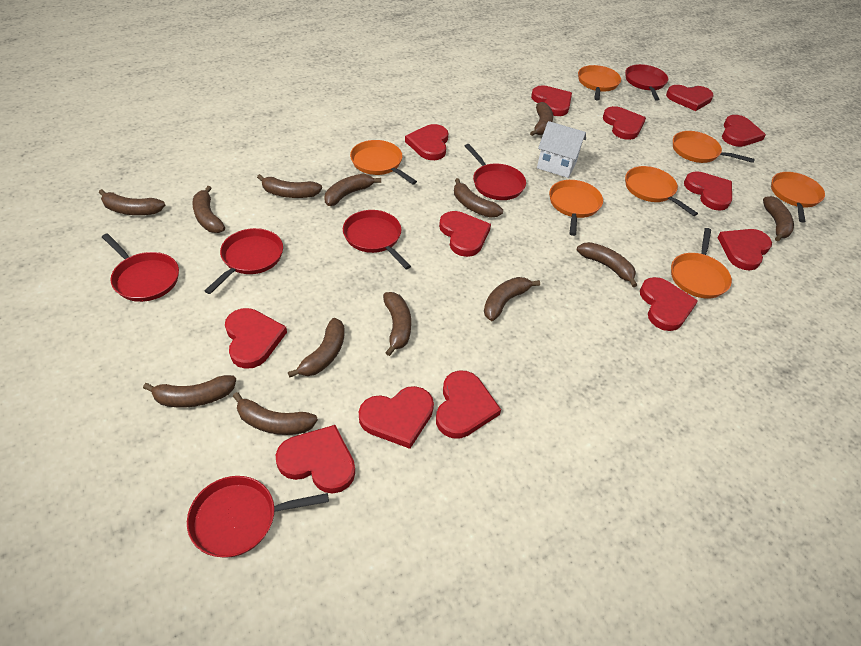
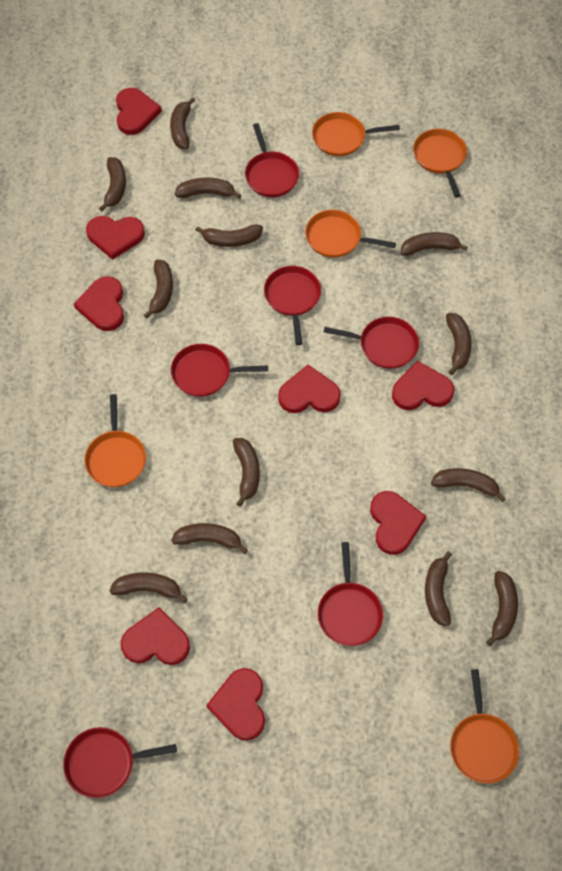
orange pan: 7 -> 5
red heart: 13 -> 8
white house: 1 -> 0

